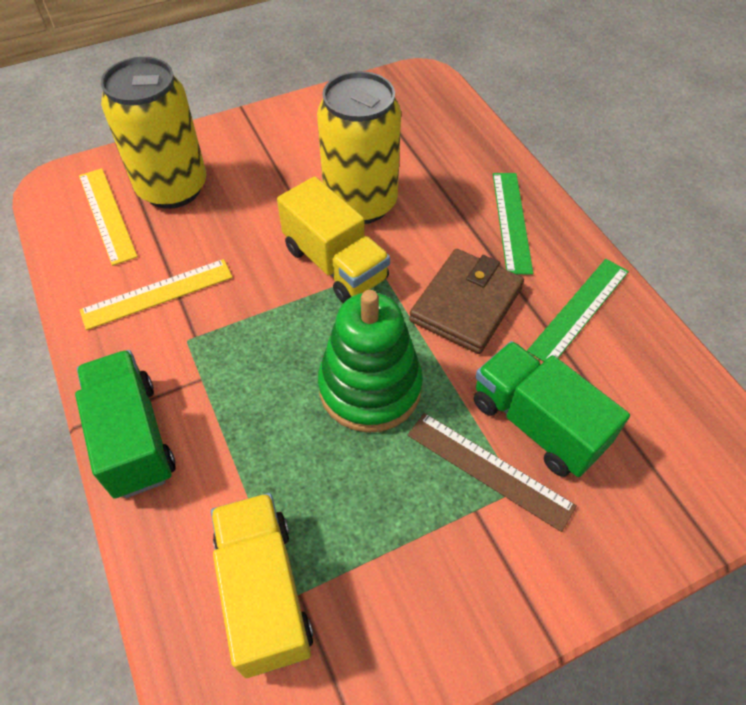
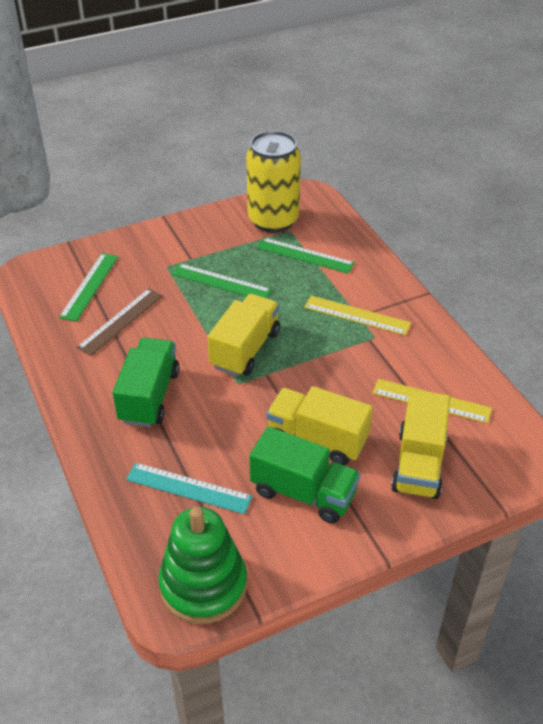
brown wallet: 1 -> 0
green ruler: 2 -> 3
turquoise ruler: 0 -> 1
yellow can: 2 -> 1
yellow truck: 2 -> 3

